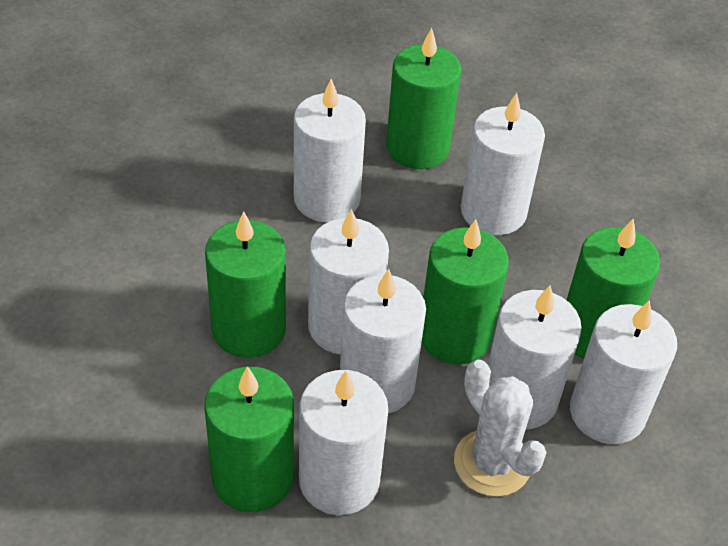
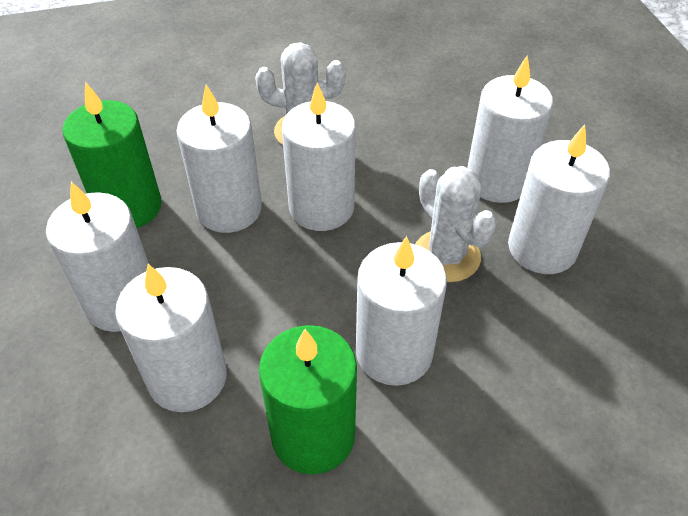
green candle: 5 -> 2
white cactus: 1 -> 2

